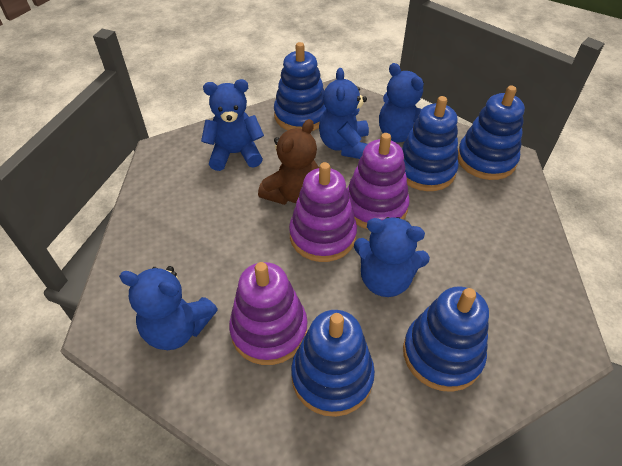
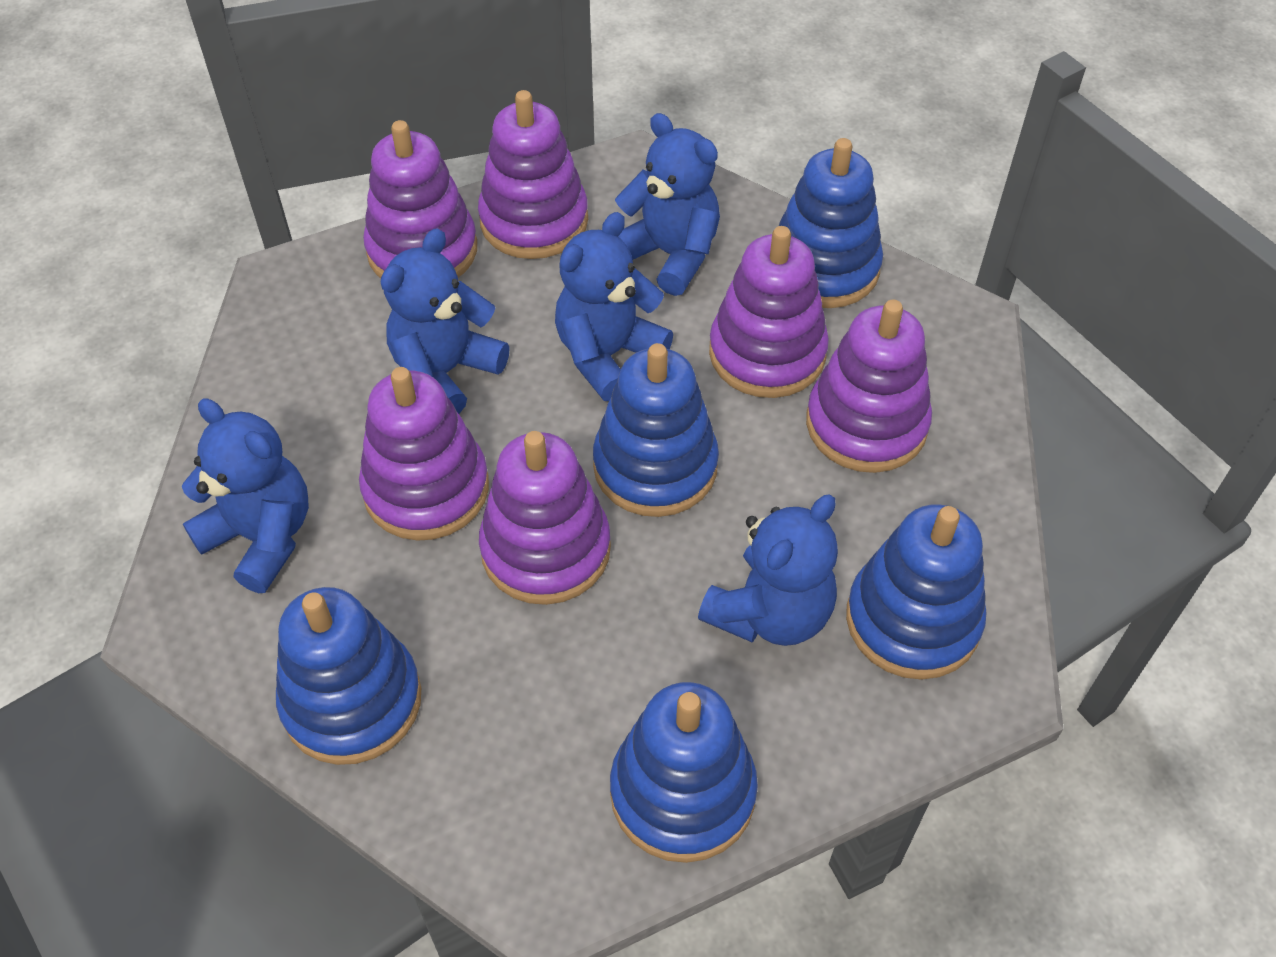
brown teddy bear: 1 -> 0
purple stacking toy: 3 -> 6

